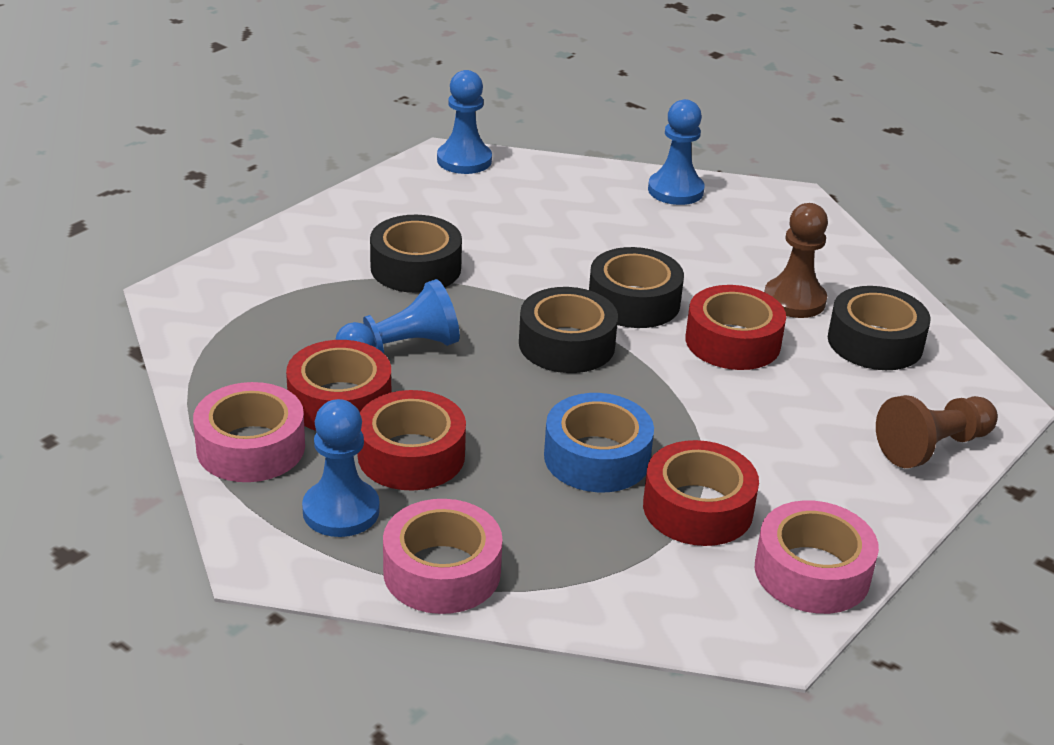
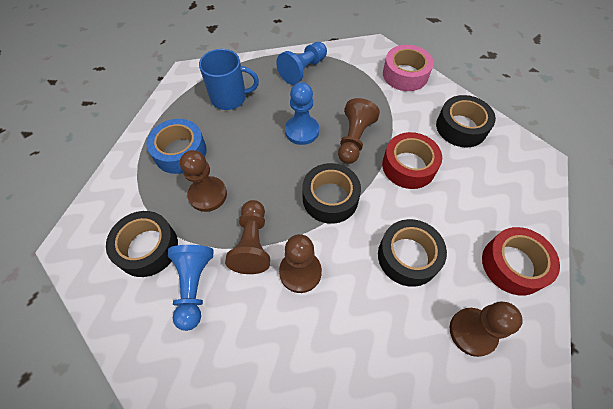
blue mug: 0 -> 1
blue pawn: 4 -> 3
brown pawn: 2 -> 5
pink tape: 3 -> 1
red tape: 4 -> 2

